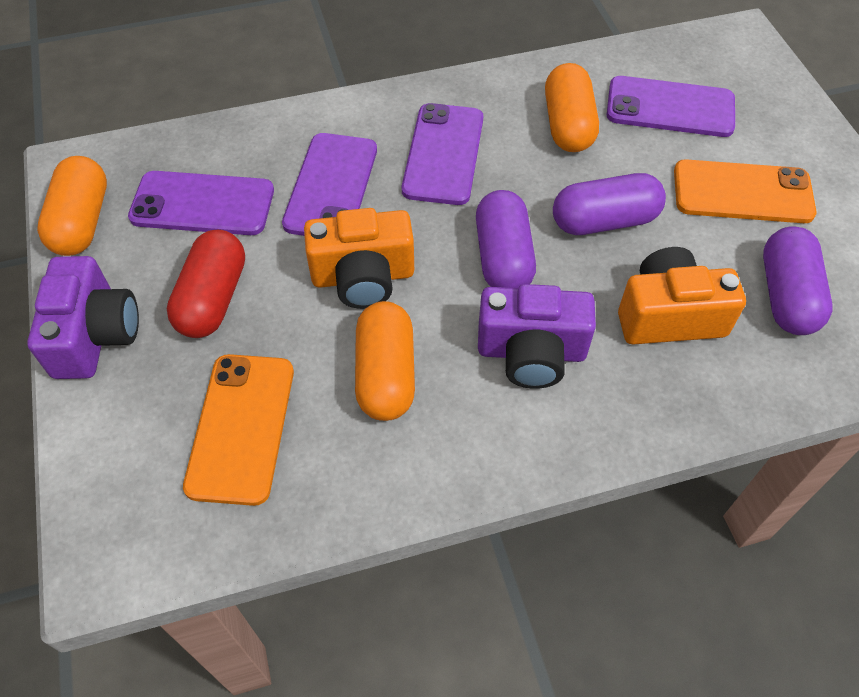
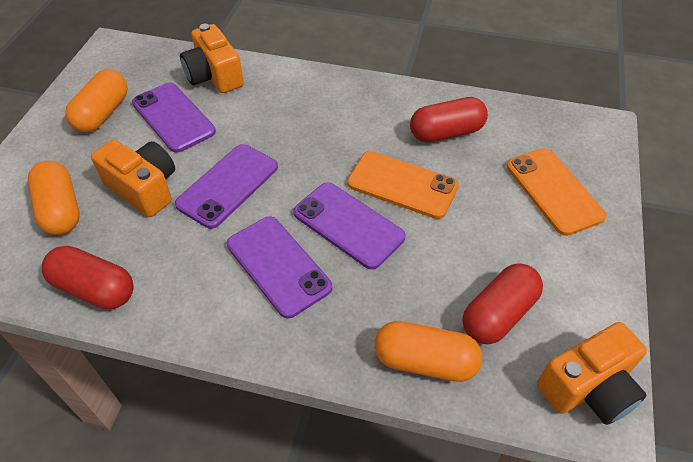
orange camera: 2 -> 3
purple camera: 2 -> 0
purple capsule: 3 -> 0
red capsule: 1 -> 3

